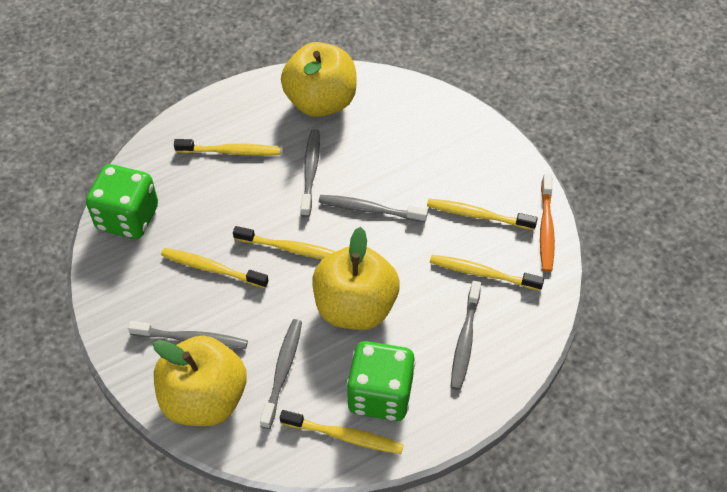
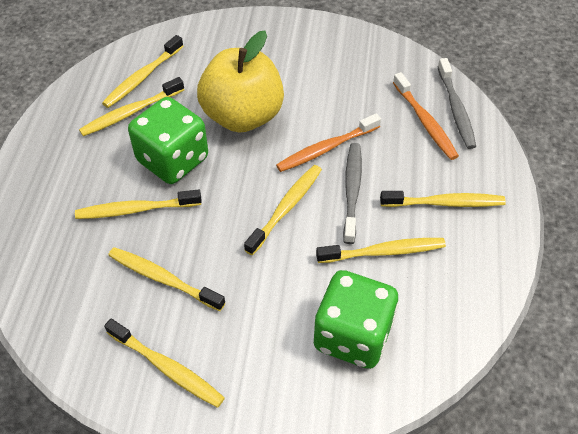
grey toothbrush: 5 -> 2
orange toothbrush: 1 -> 2
yellow apple: 3 -> 1
yellow toothbrush: 6 -> 8

